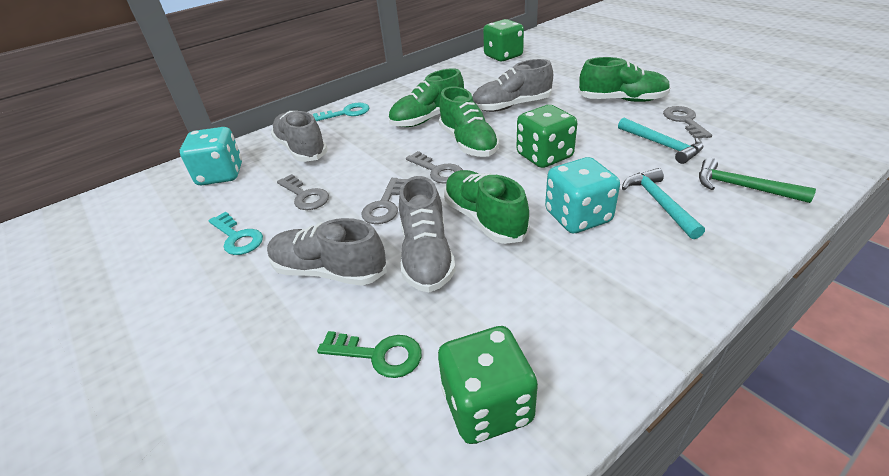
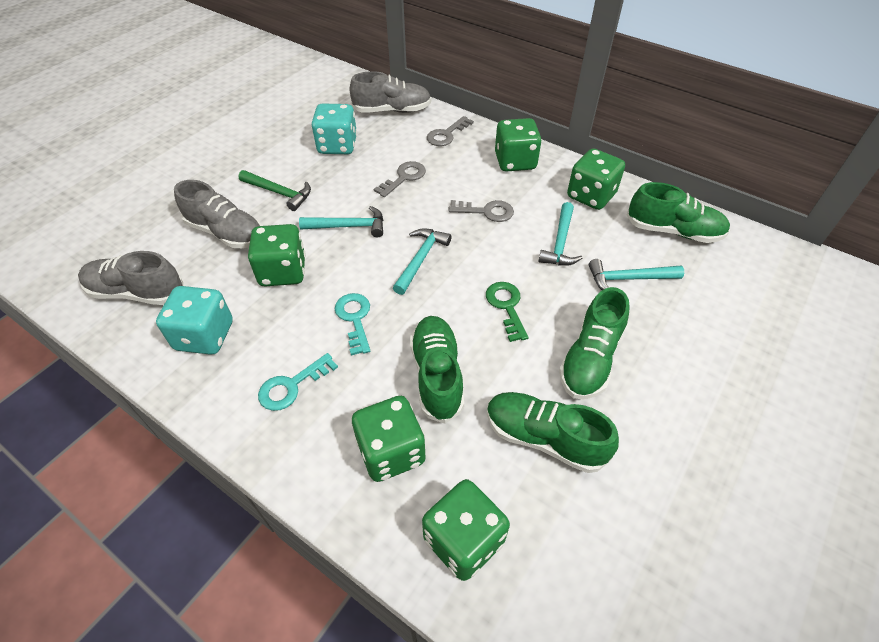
green dice: 3 -> 5
grey key: 4 -> 3
grey shoe: 4 -> 3
turquoise hammer: 2 -> 4

